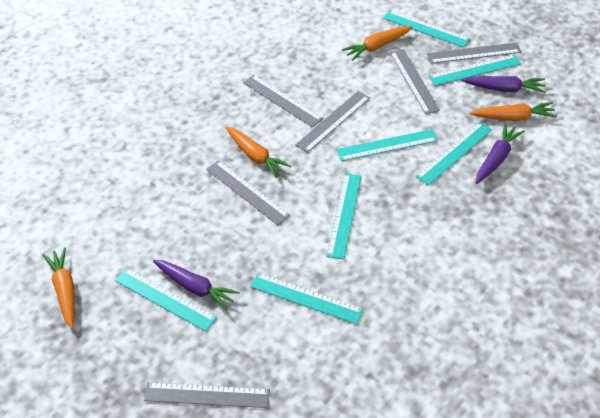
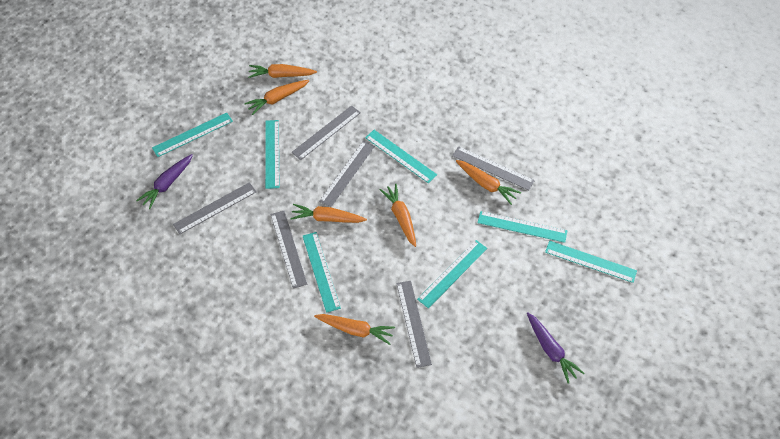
orange carrot: 4 -> 6
purple carrot: 3 -> 2

